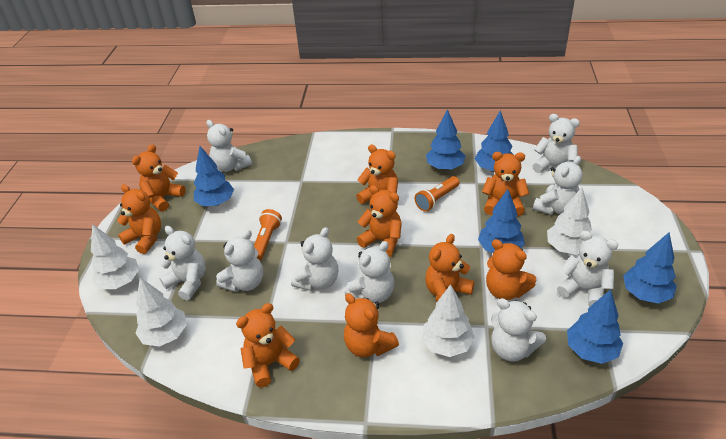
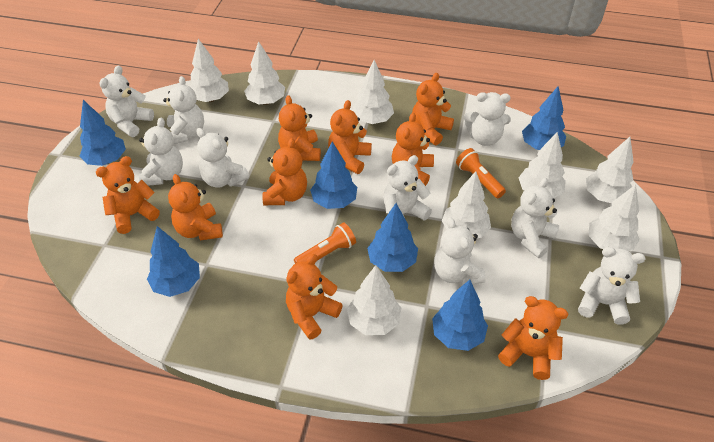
white tree: 4 -> 8

